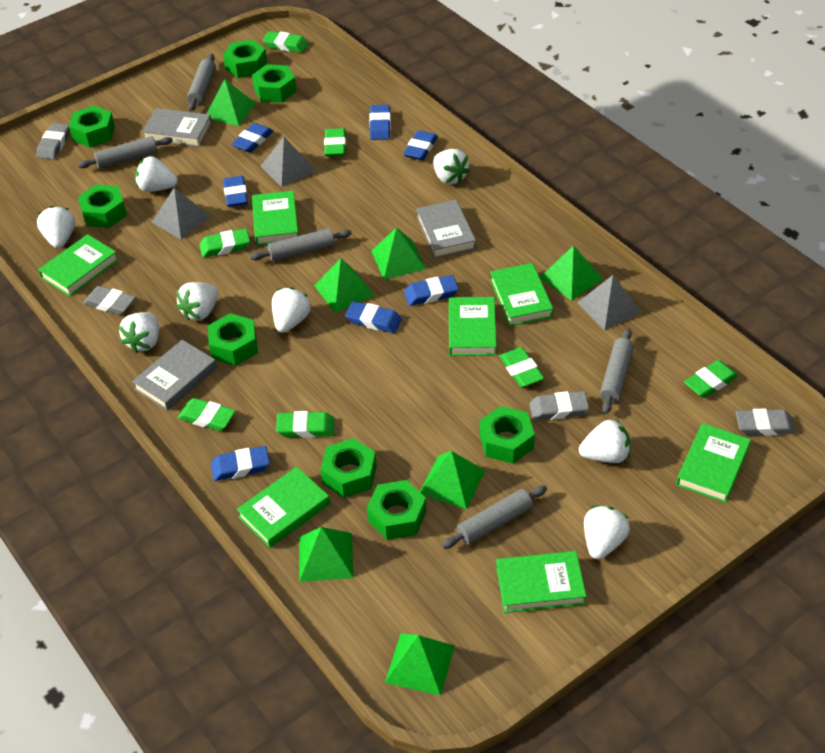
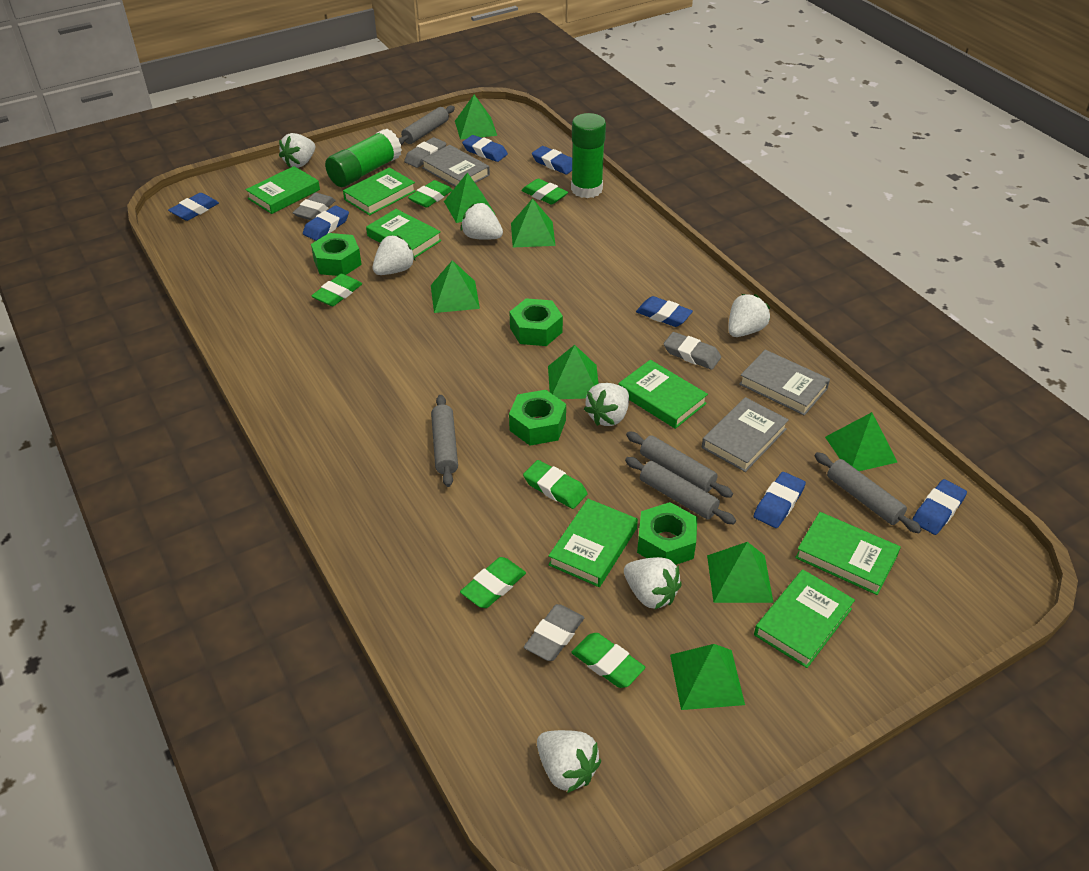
green eraser: 7 -> 6
green glue stick: 0 -> 2
green nut: 8 -> 4
green pyramid: 7 -> 8
grey pyramid: 3 -> 0
white strawberry: 8 -> 7

